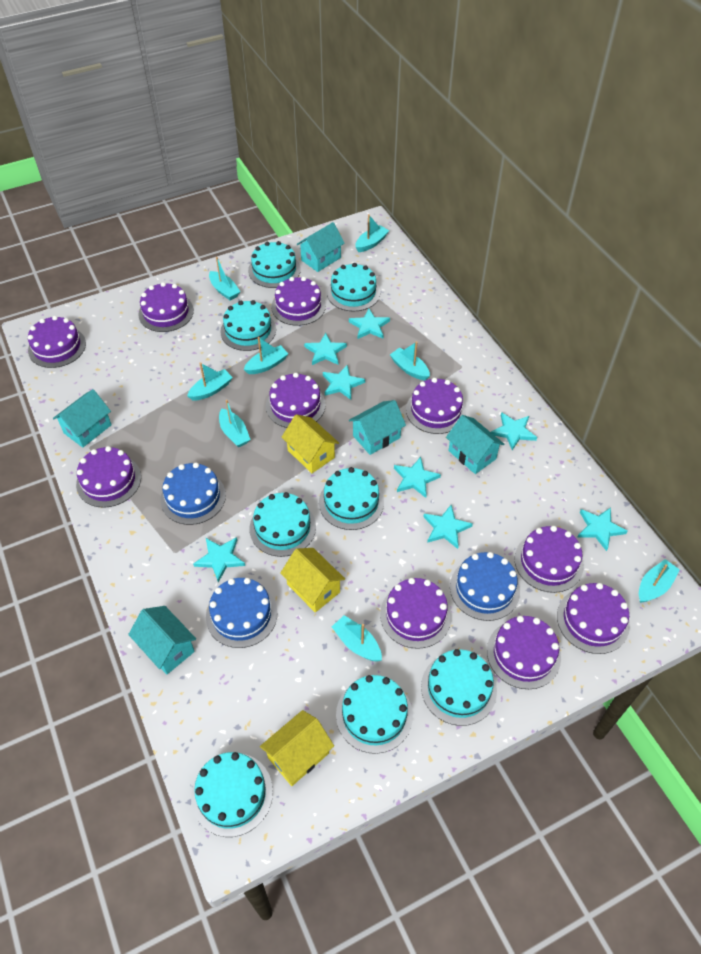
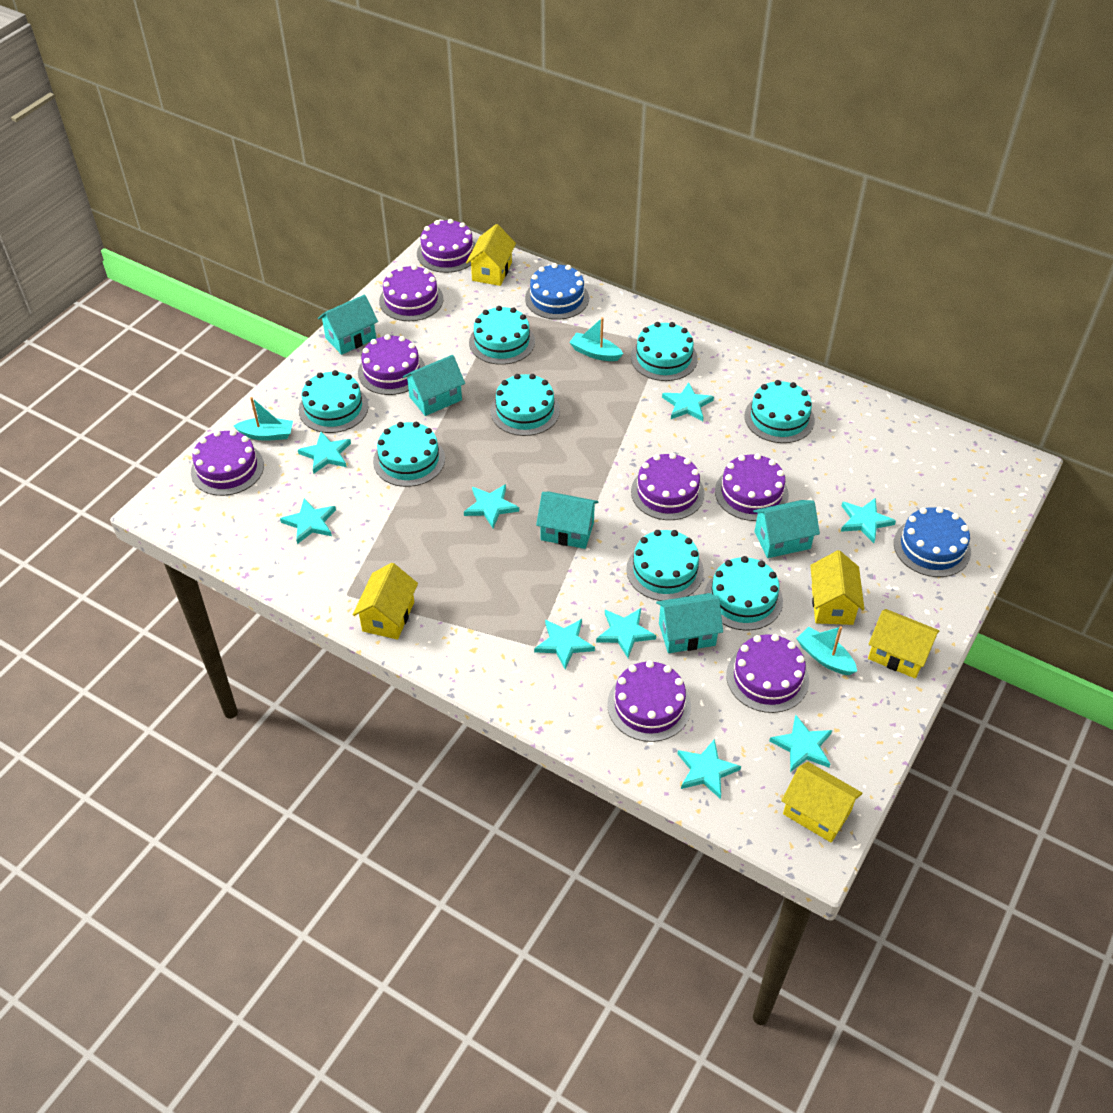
blue cake: 3 -> 2
purple cake: 10 -> 8
turquoise boat: 8 -> 3
turquoise star: 8 -> 9
yellow house: 3 -> 5

